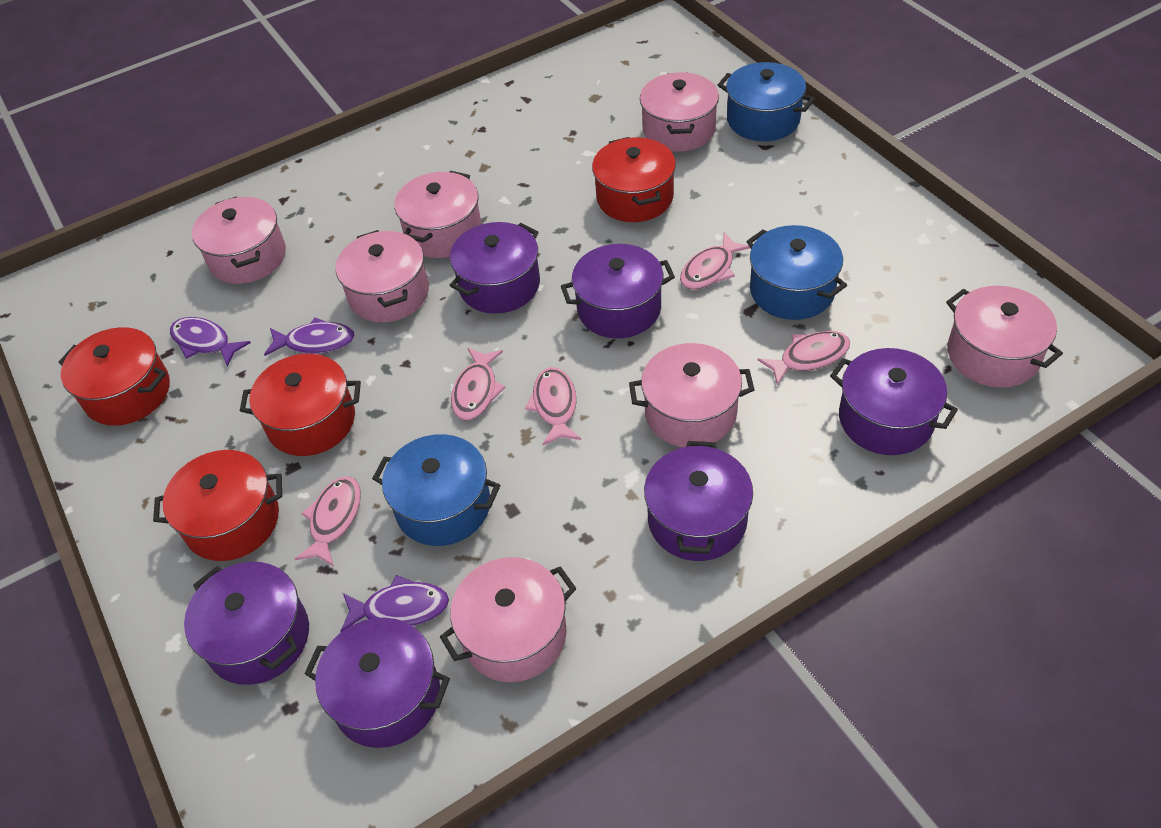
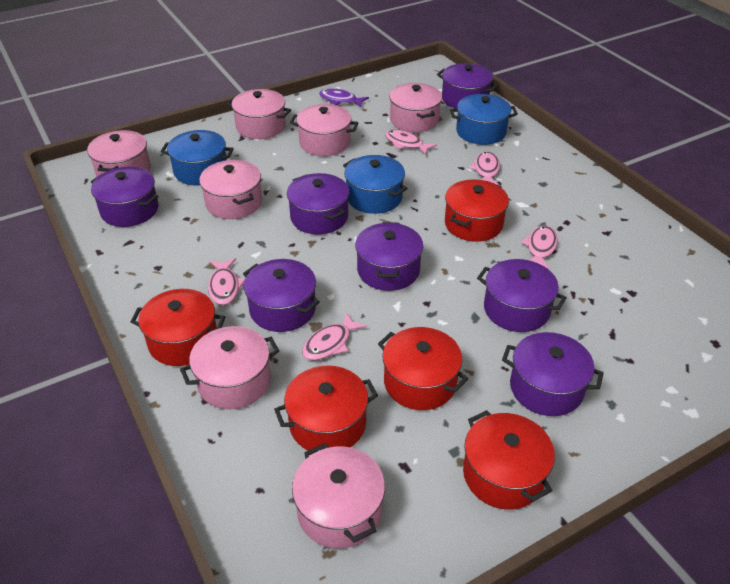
purple fish: 3 -> 1
purple pot: 6 -> 7
red pot: 4 -> 5

